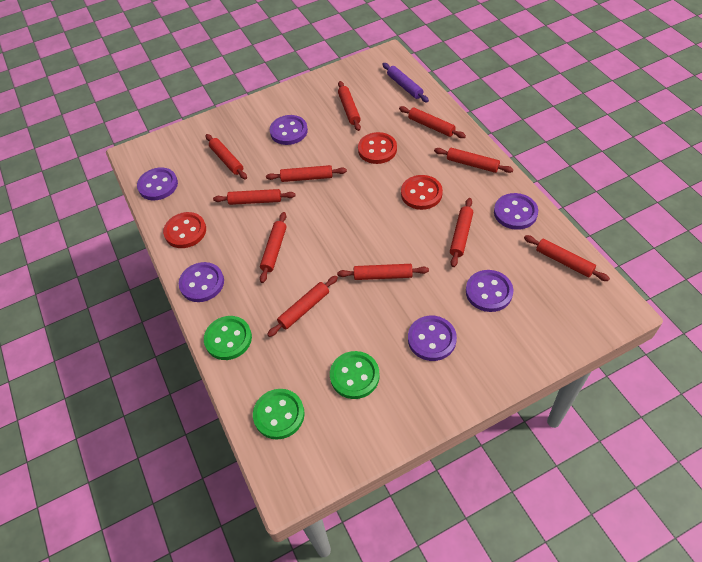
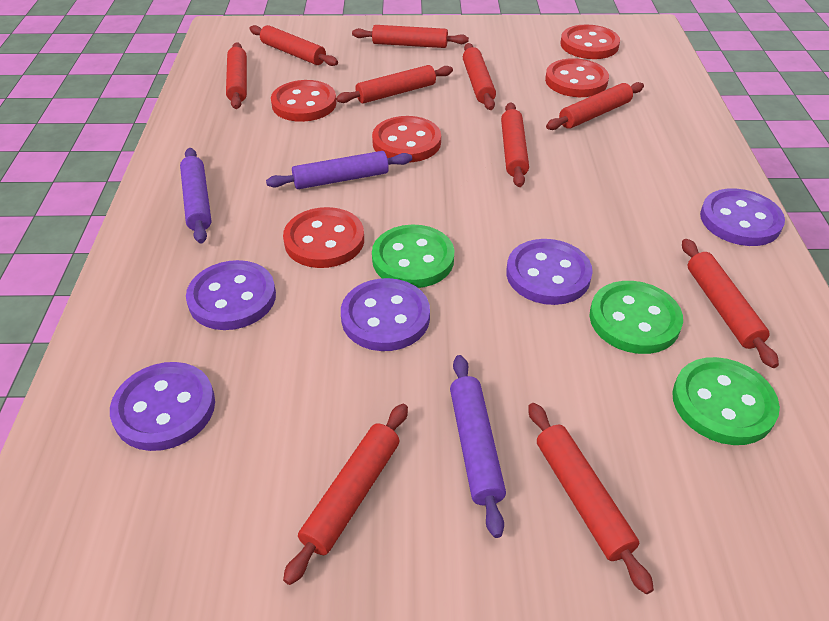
purple button: 6 -> 5
purple rolling pin: 1 -> 3
red button: 3 -> 5
red rolling pin: 11 -> 10

